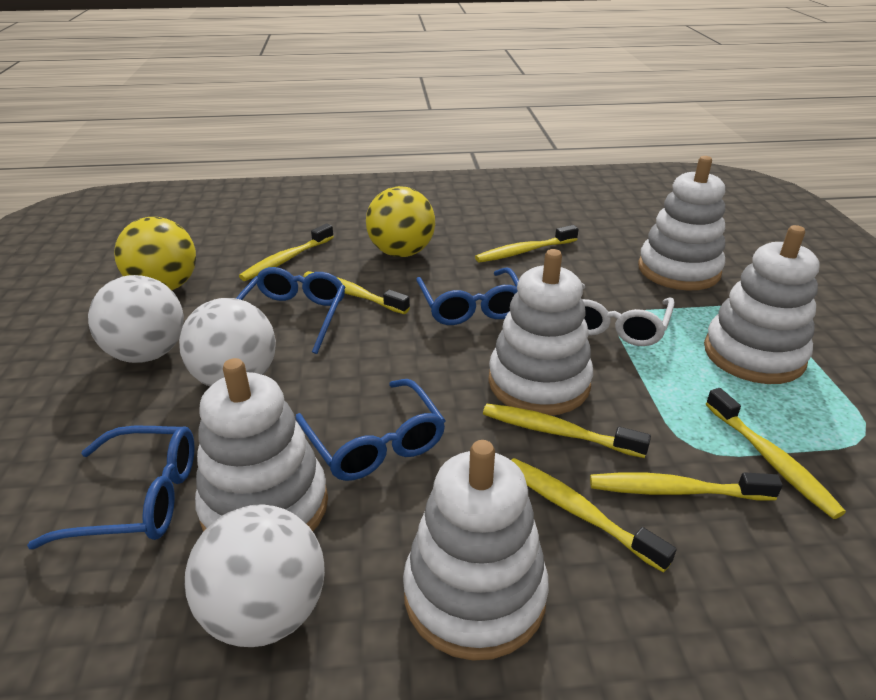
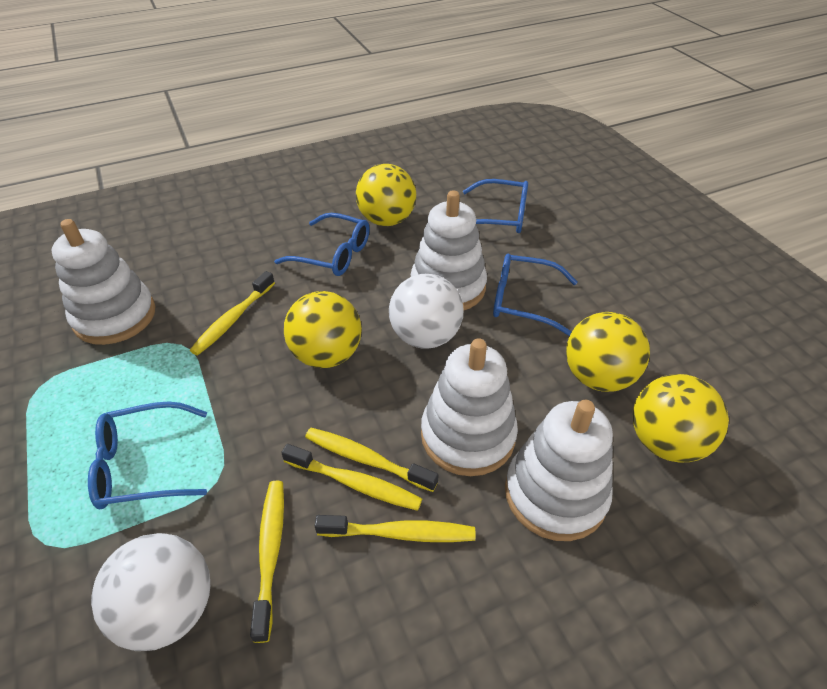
white ball: 3 -> 2
white glasses: 1 -> 0
white stacking toy: 5 -> 4
yellow ball: 2 -> 4
yellow toothbrush: 7 -> 5

